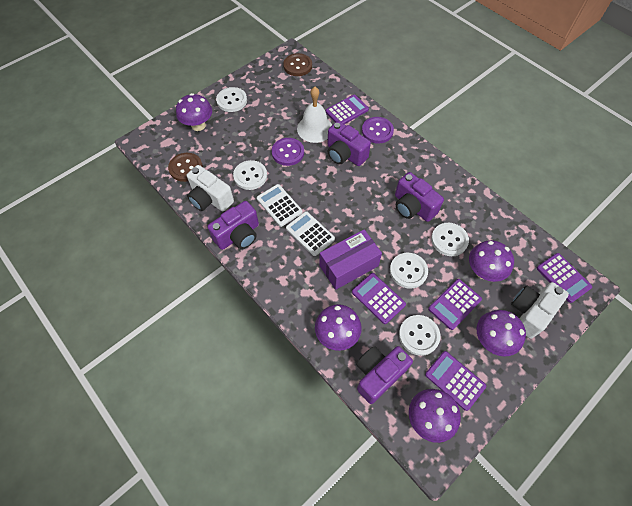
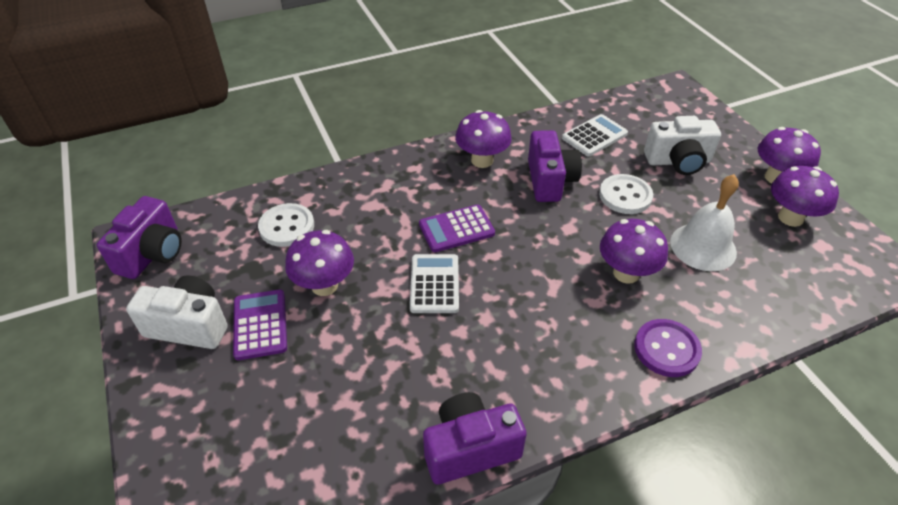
brown button: 2 -> 0
purple box: 1 -> 0
purple button: 2 -> 1
purple calculator: 5 -> 2
purple camera: 4 -> 3
white button: 5 -> 2

